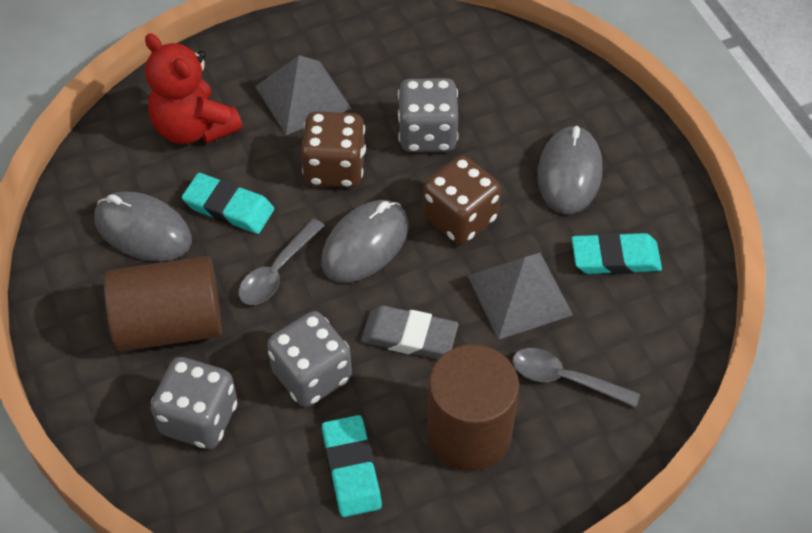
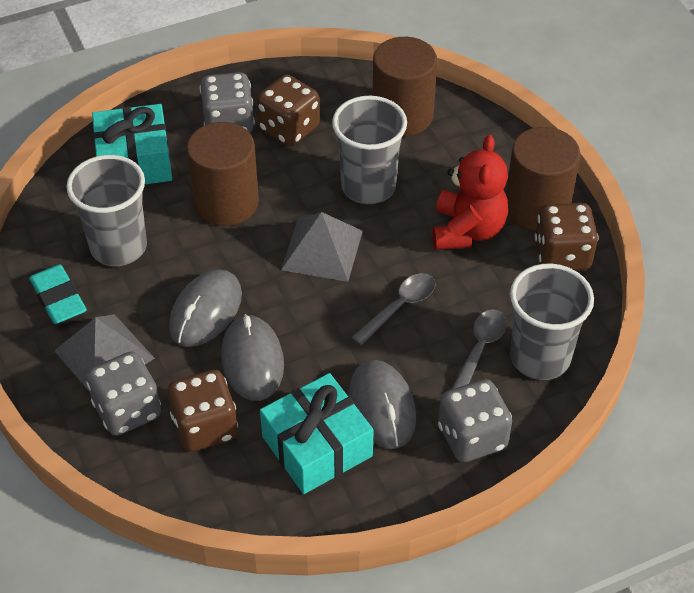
brown cylinder: 2 -> 3
brown dice: 2 -> 3
grey cup: 0 -> 3
grey eraser: 1 -> 0
turquoise eraser: 3 -> 1
turquoise gift: 0 -> 2

